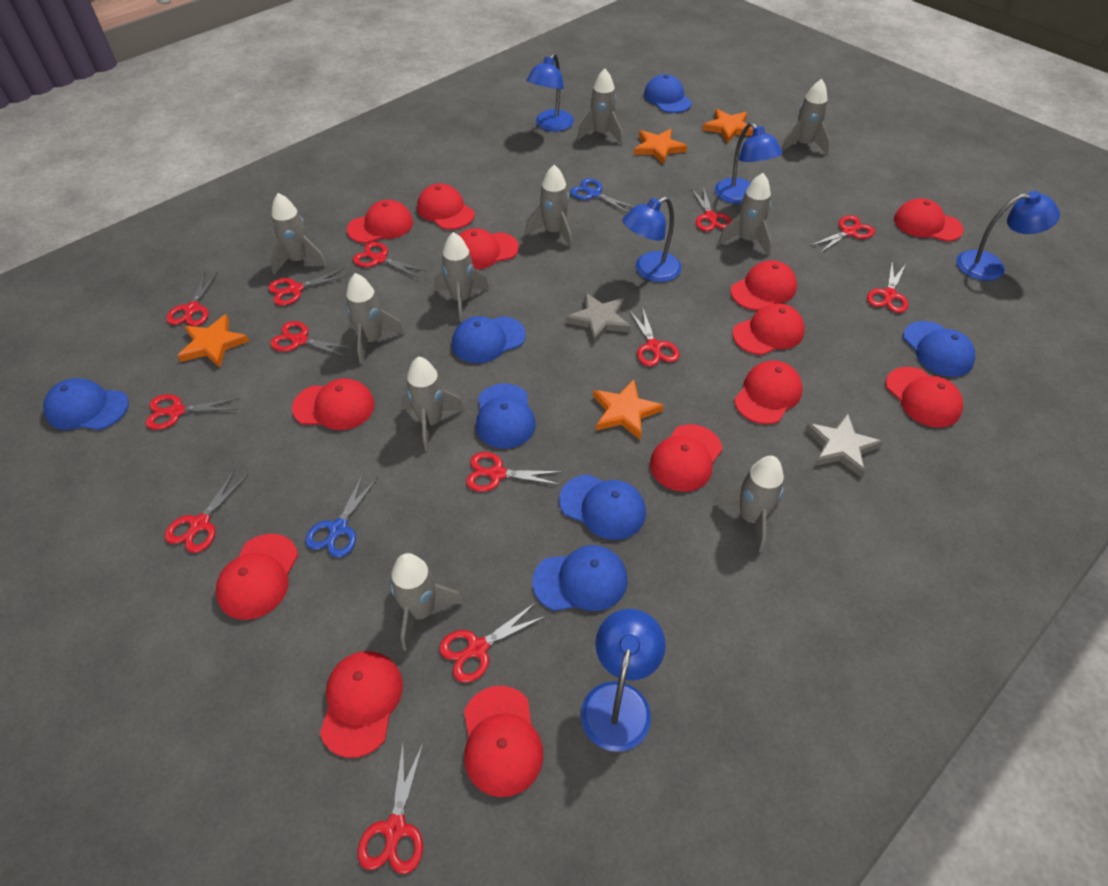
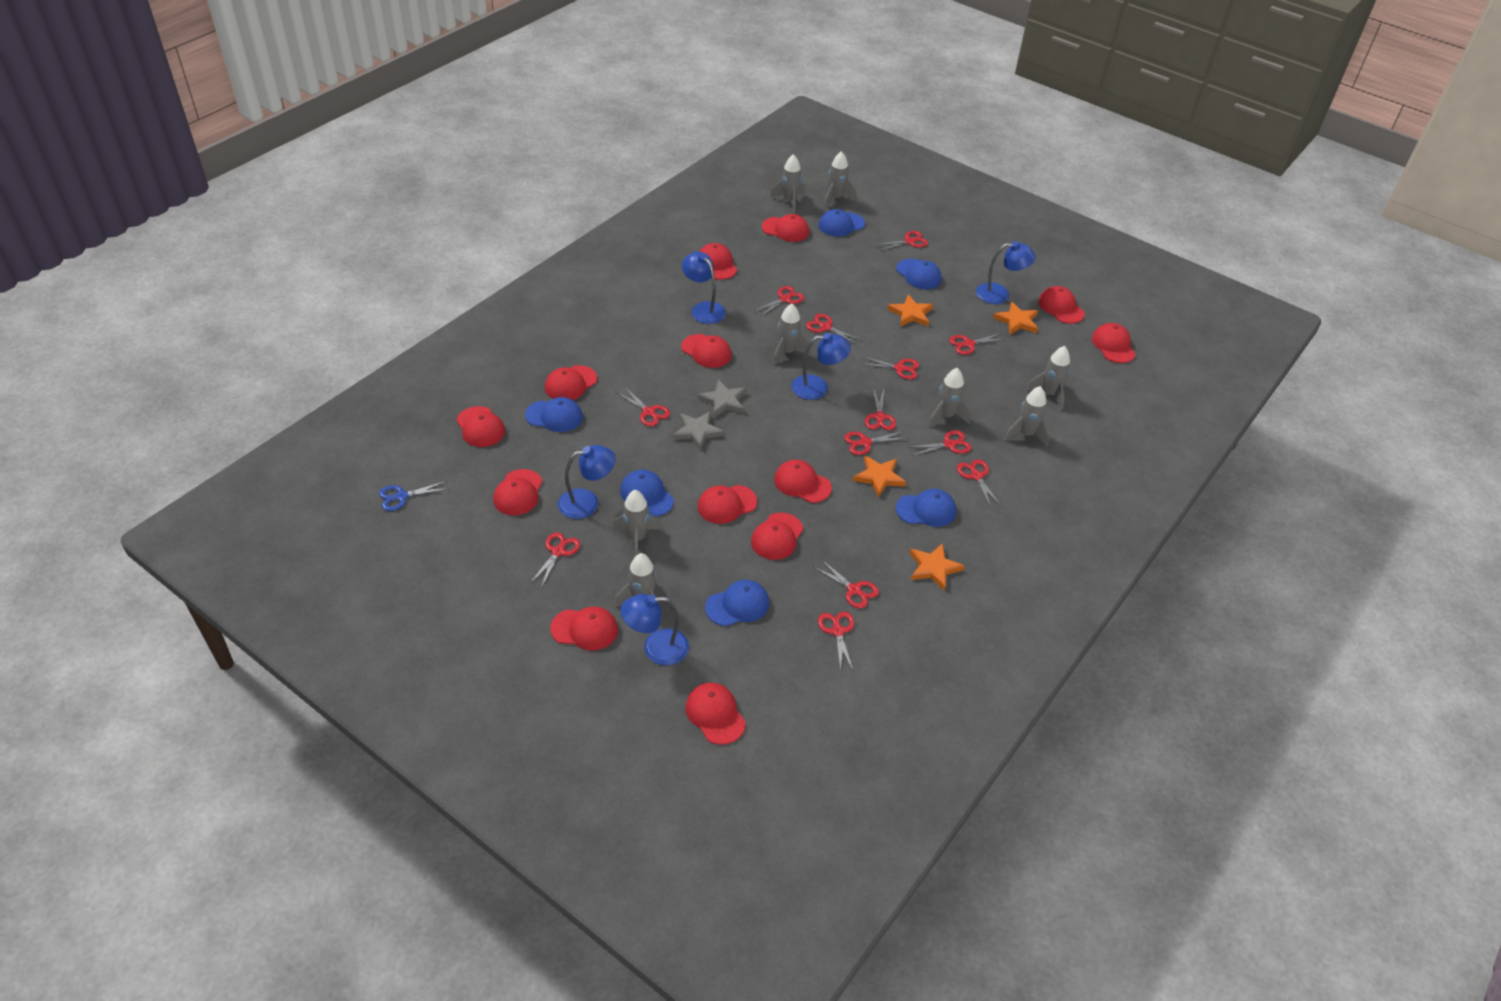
blue cap: 7 -> 6
blue scissors: 2 -> 1
grey rocket: 10 -> 8

